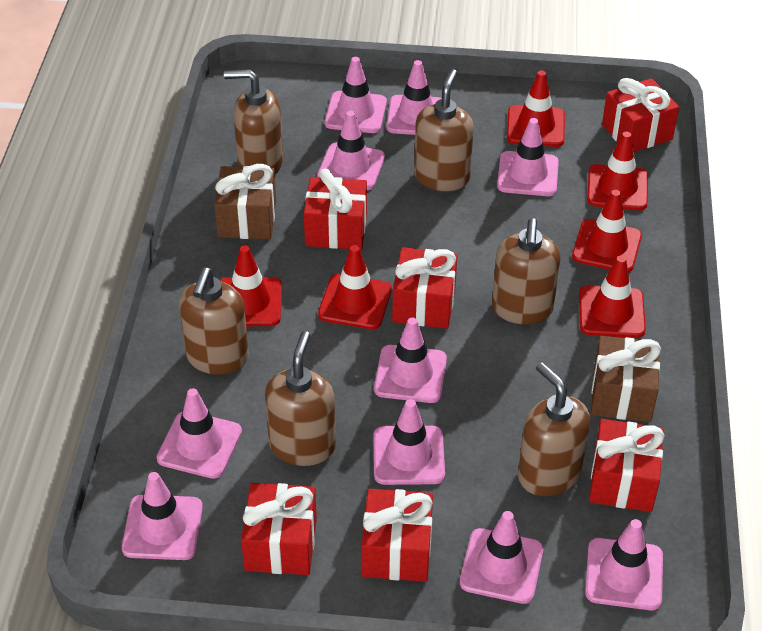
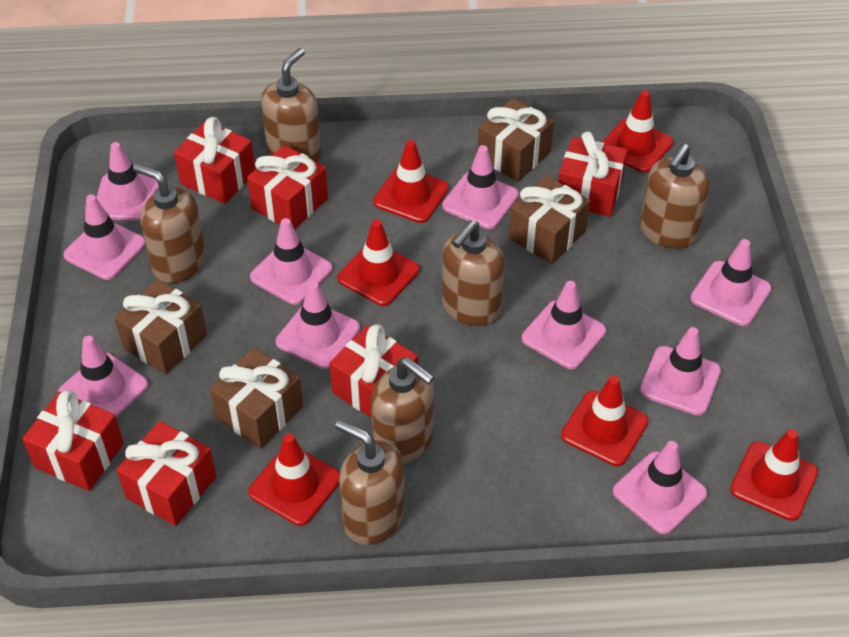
brown gift: 2 -> 4

